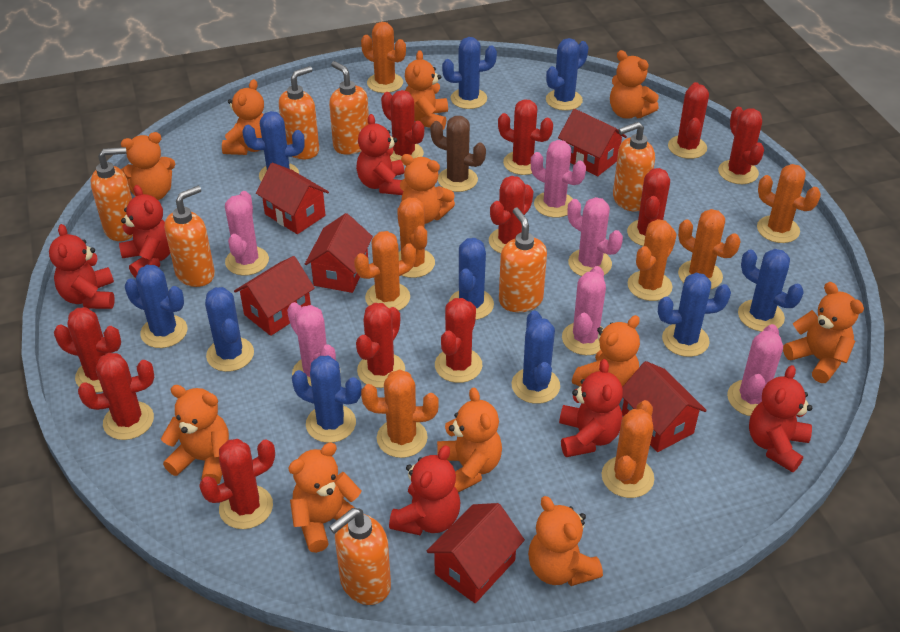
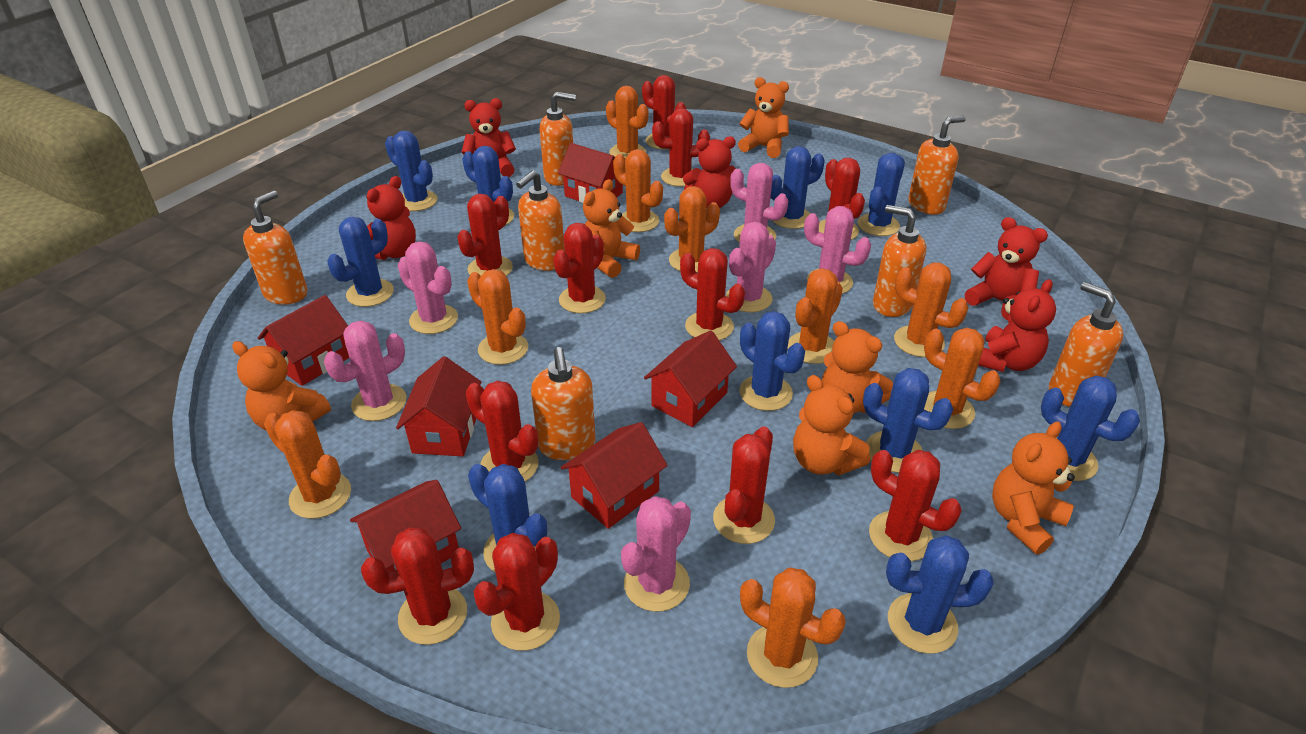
brown cactus: 1 -> 0
orange cactus: 8 -> 9
orange teddy bear: 11 -> 6
red teddy bear: 6 -> 5

